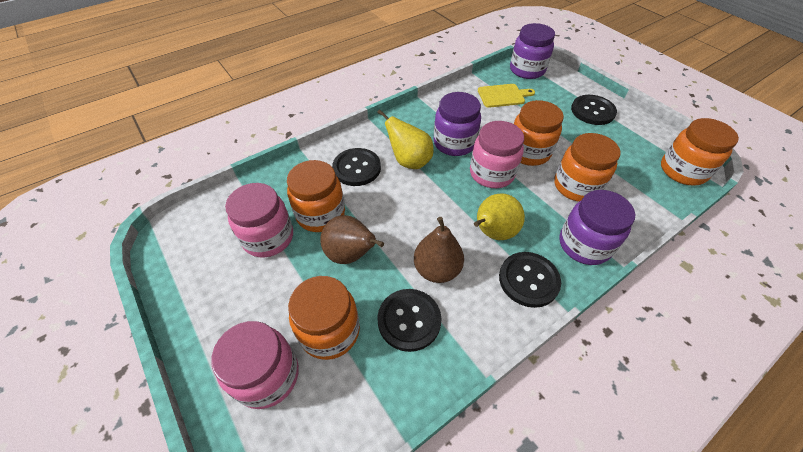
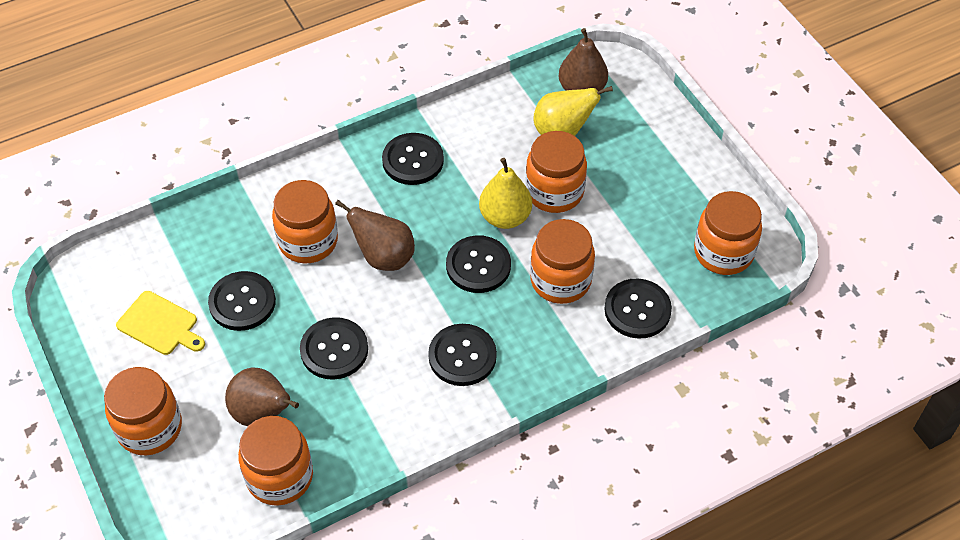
black button: 4 -> 6
brown pear: 2 -> 3
orange jar: 5 -> 6
pink jar: 3 -> 0
purple jar: 3 -> 0

